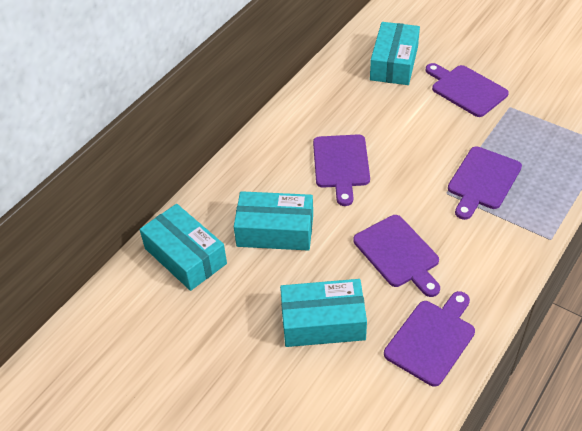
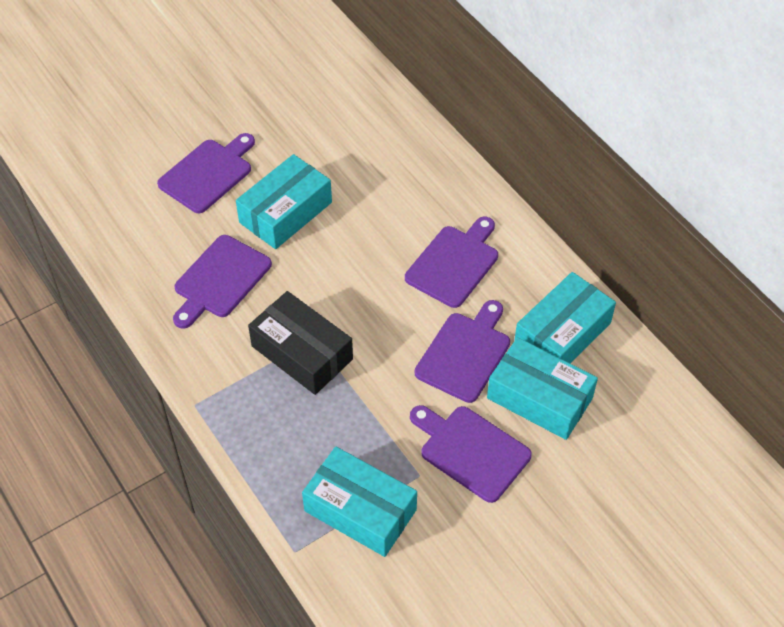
black box: 0 -> 1

